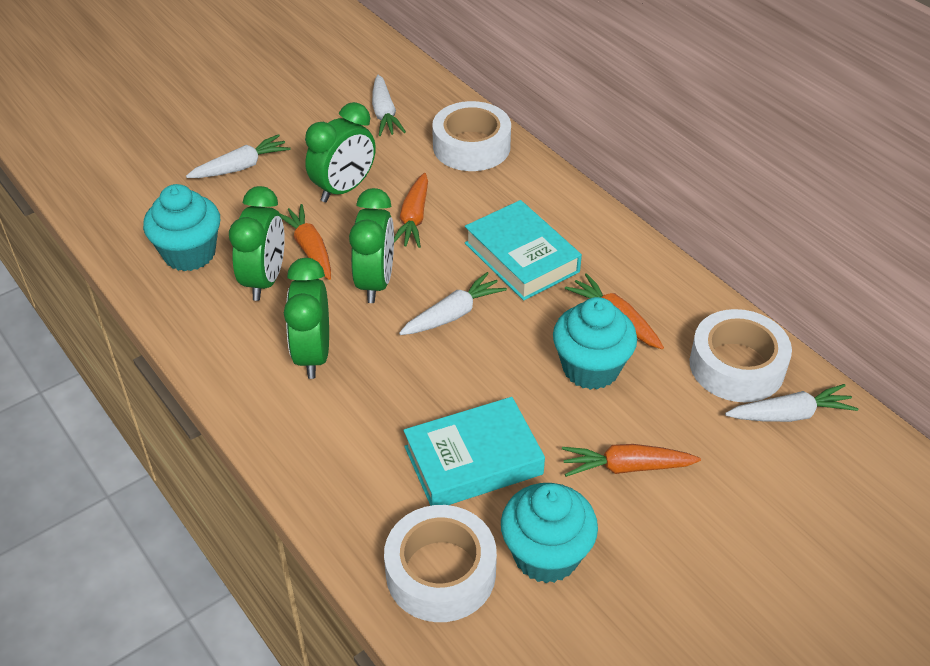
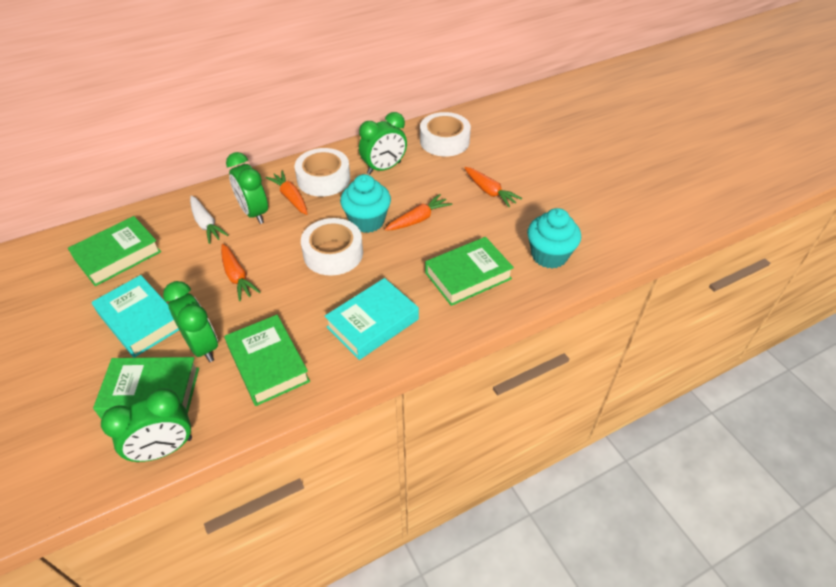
green book: 0 -> 4
turquoise cupcake: 3 -> 2
white carrot: 4 -> 1

